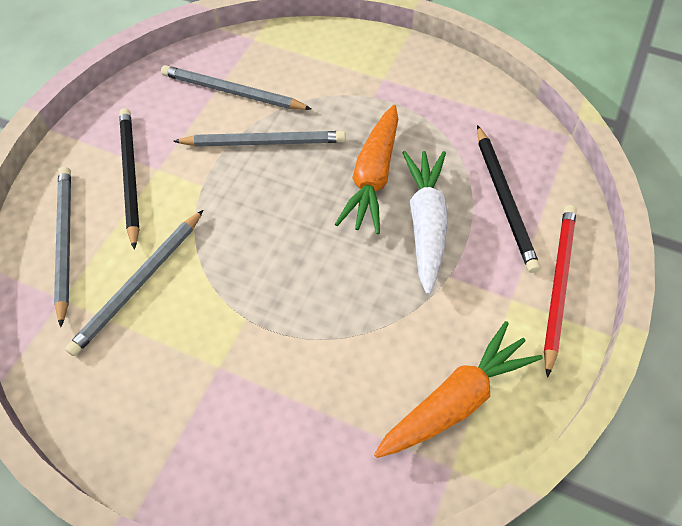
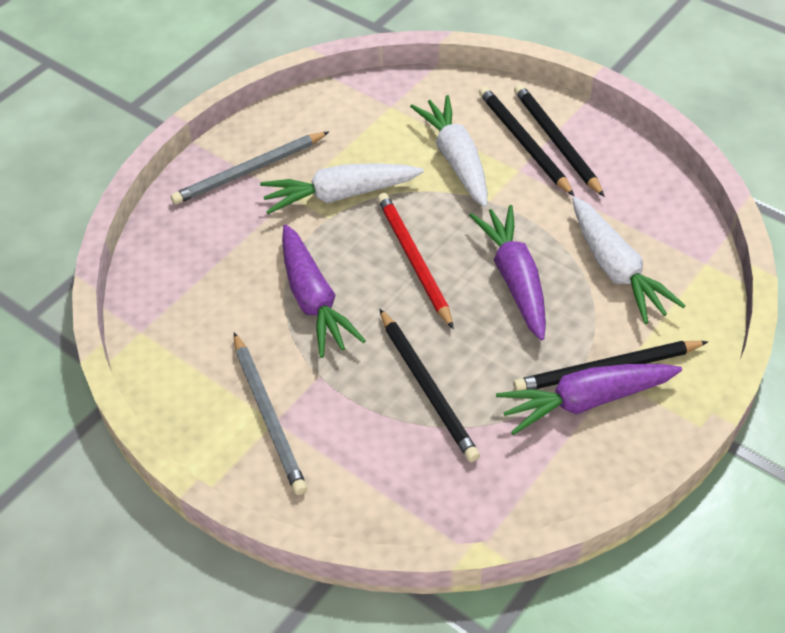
black pencil: 2 -> 4
grey pencil: 4 -> 2
orange carrot: 2 -> 0
purple carrot: 0 -> 3
white carrot: 1 -> 3

